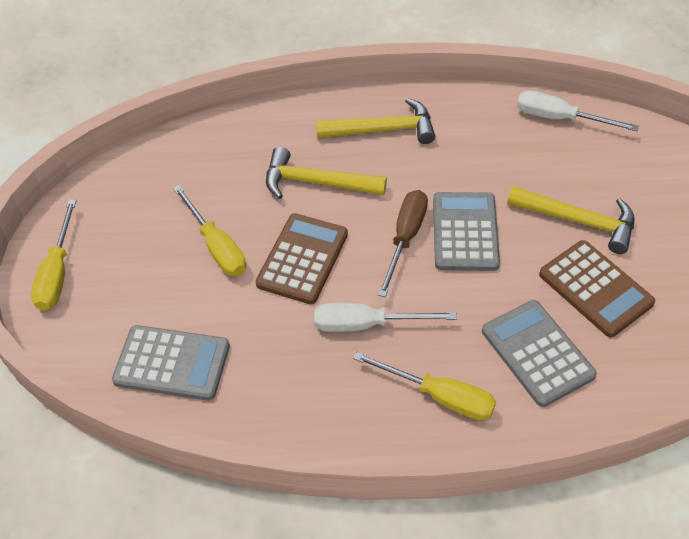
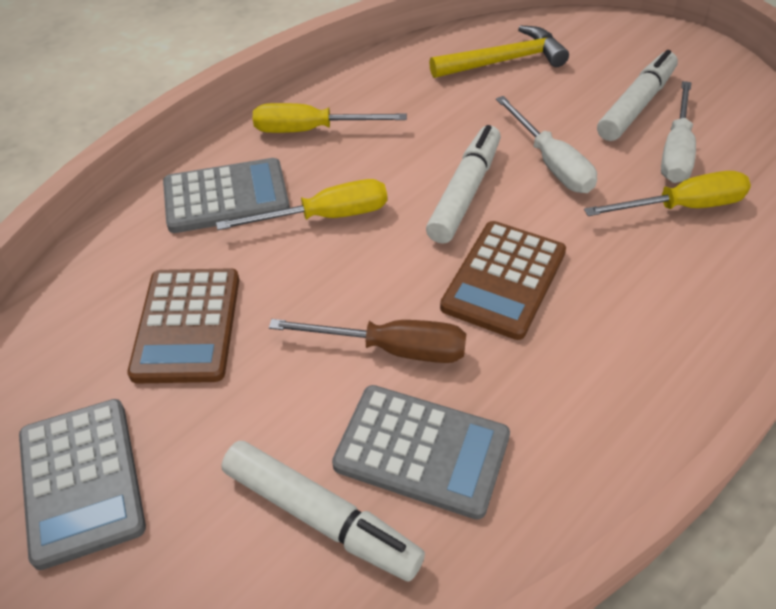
white marker: 0 -> 3
yellow hammer: 3 -> 1

